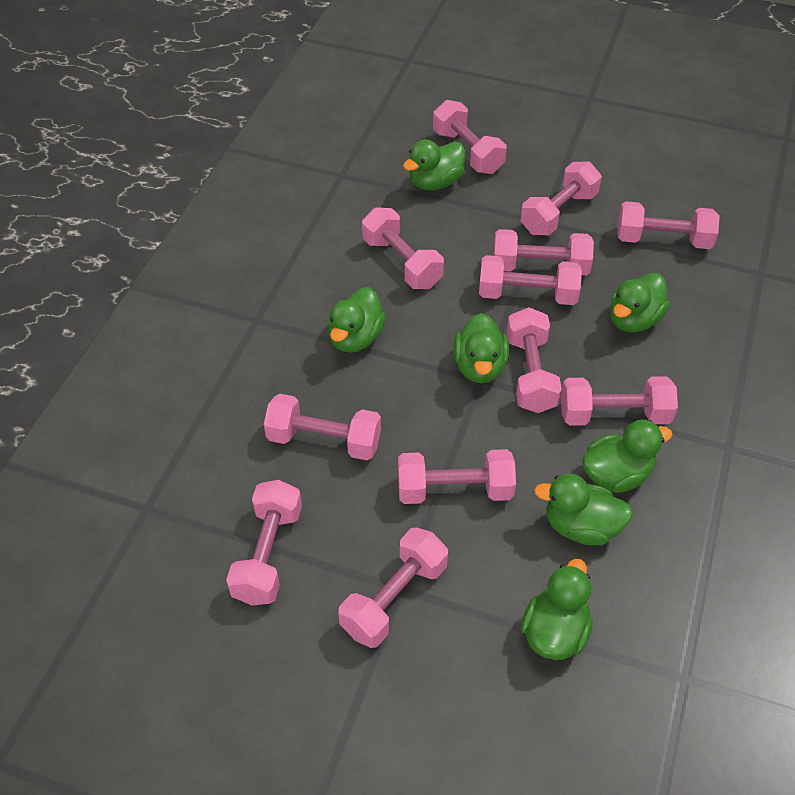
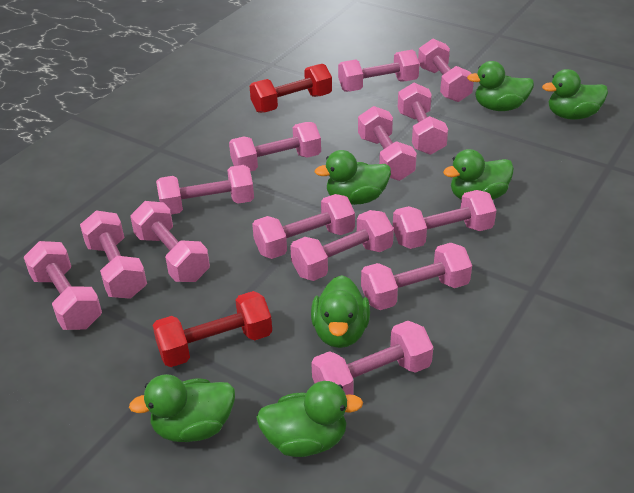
pink dumbbell: 12 -> 14
red dumbbell: 0 -> 2

